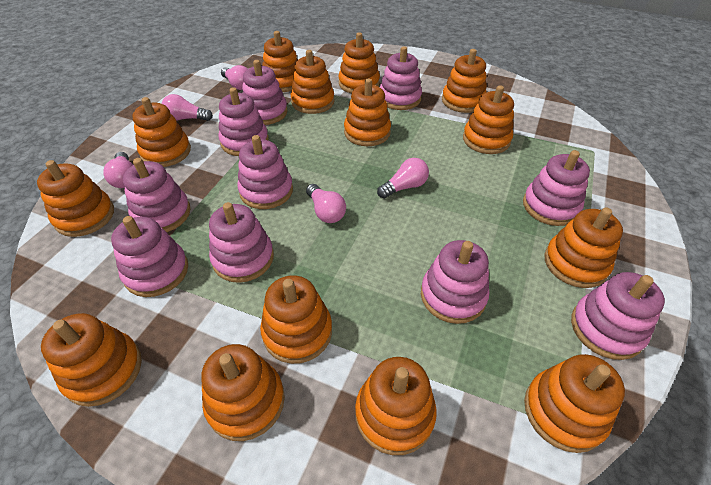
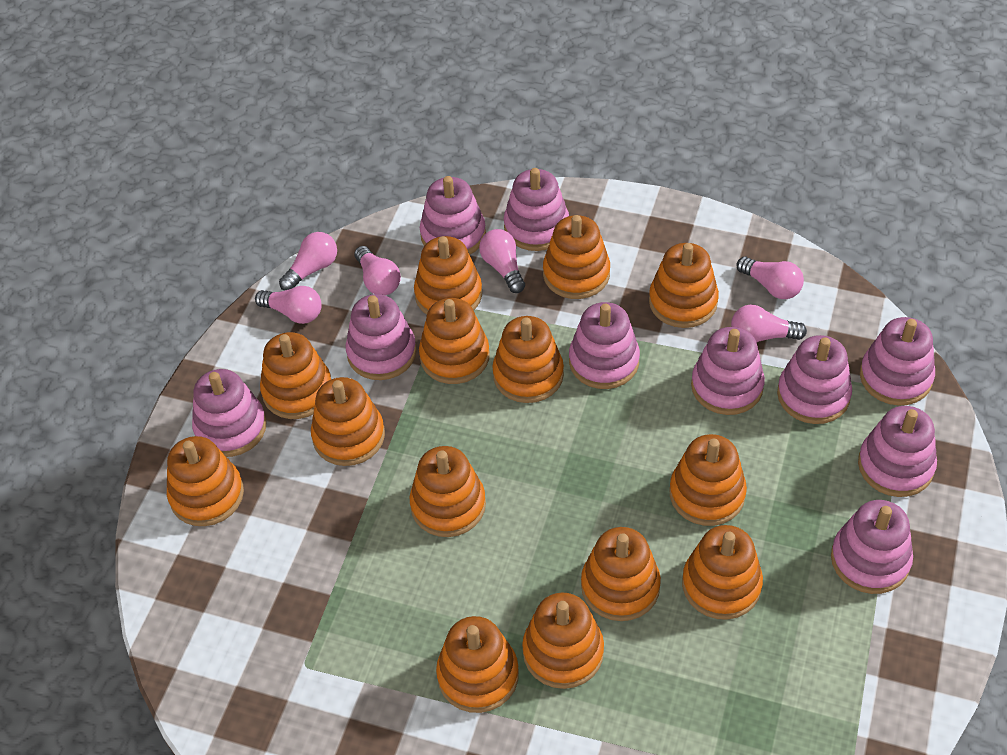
pink light bulb: 5 -> 6

